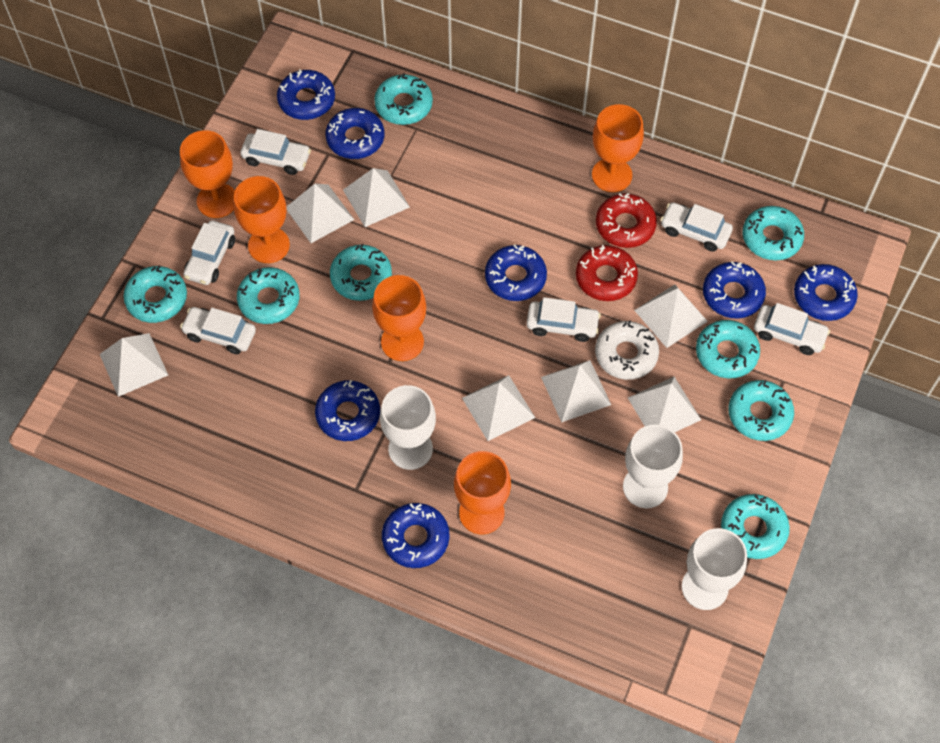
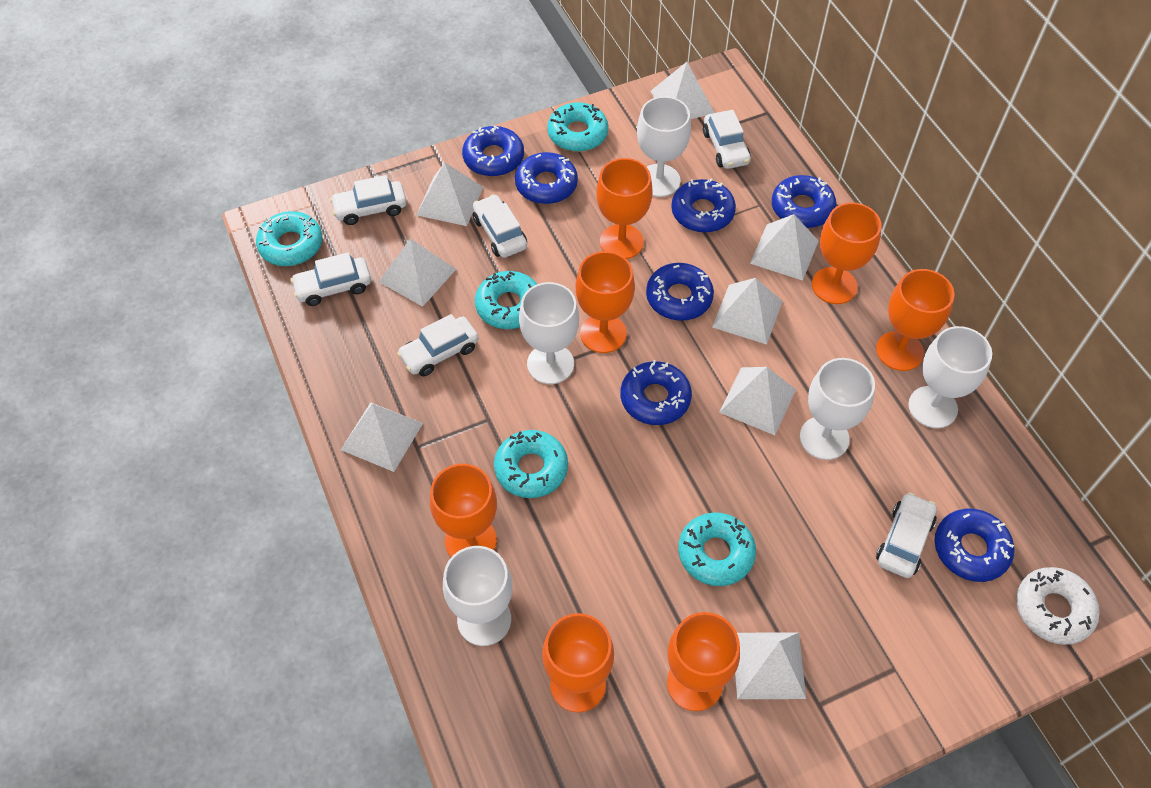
orange goblet: 5 -> 7
red donut: 2 -> 0
turquoise donut: 8 -> 5
white goblet: 3 -> 5
white pyramid: 7 -> 8

